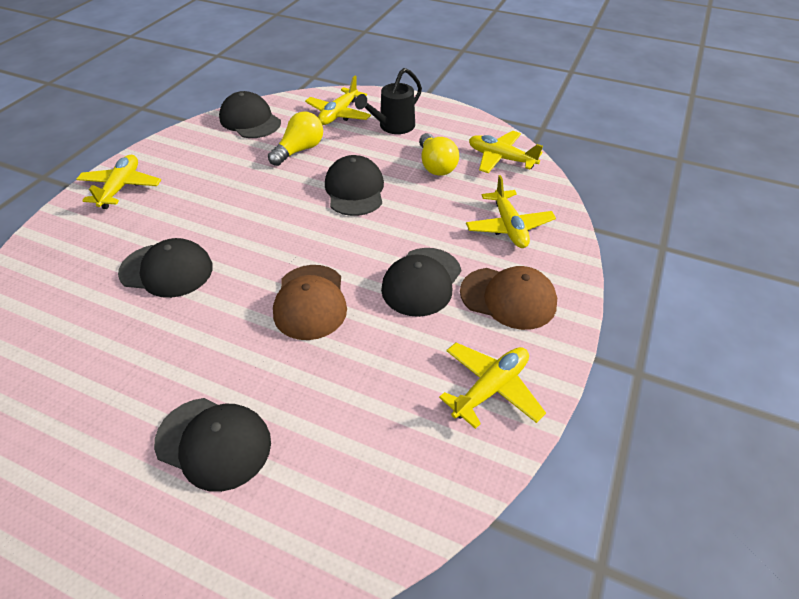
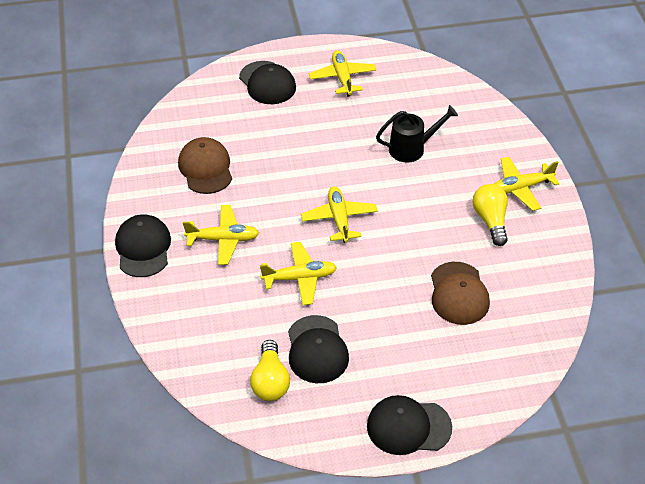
black cap: 5 -> 4

